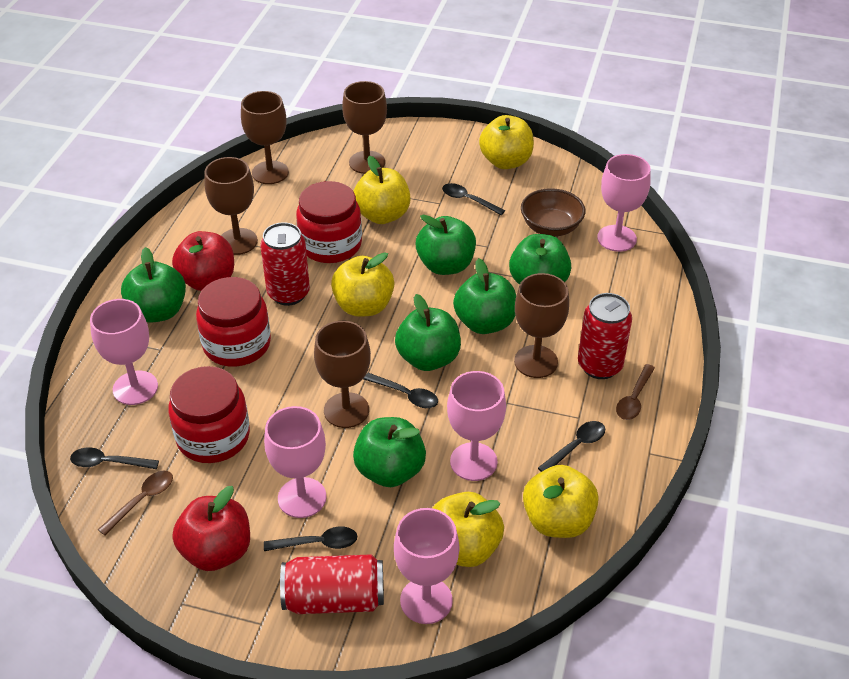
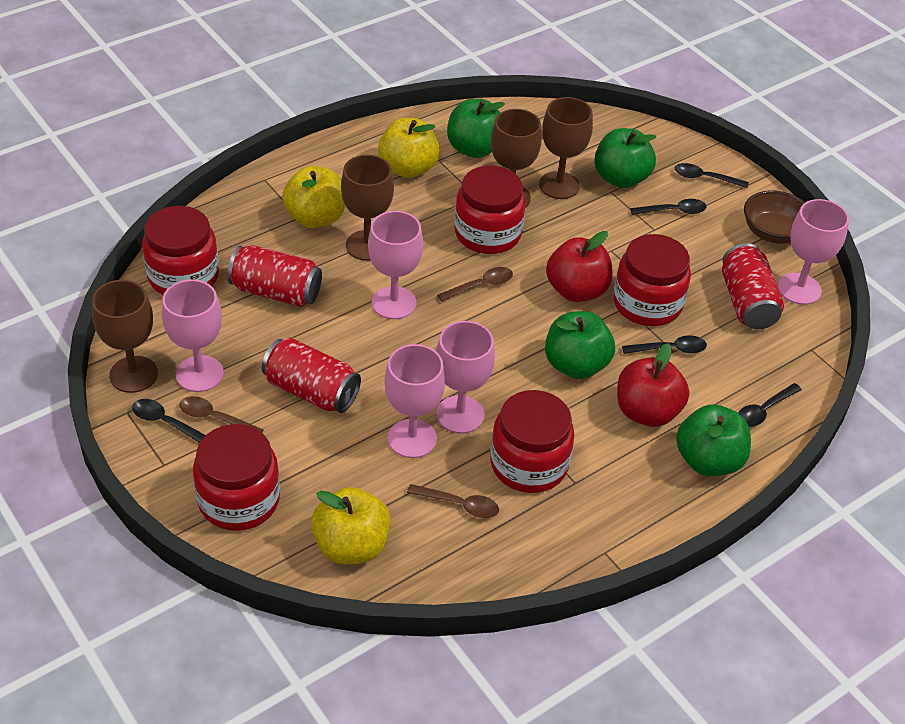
brown goblet: 5 -> 4
brown spoon: 2 -> 3
green apple: 6 -> 4
red jar: 3 -> 5
yellow apple: 5 -> 3

